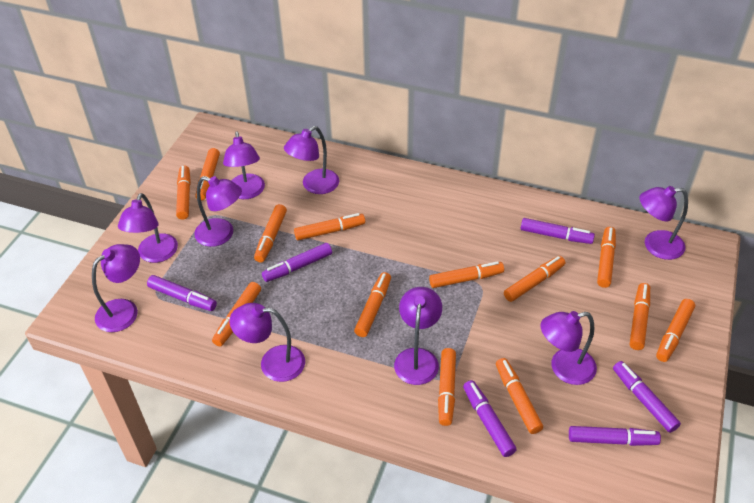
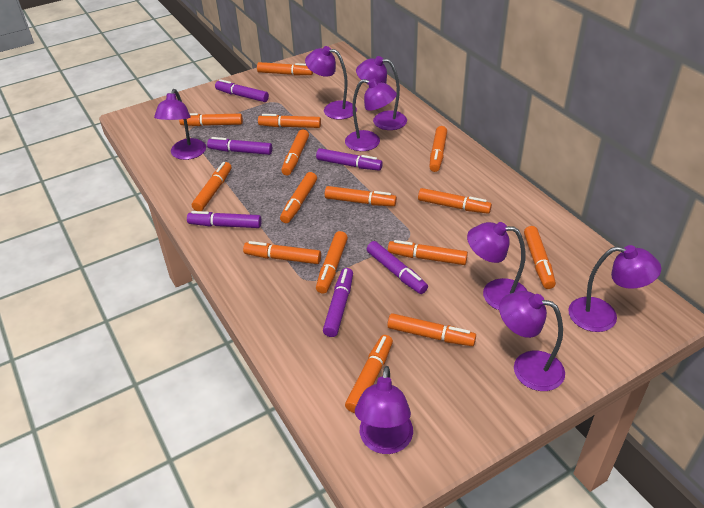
orange marker: 13 -> 15
purple lamp: 9 -> 8

